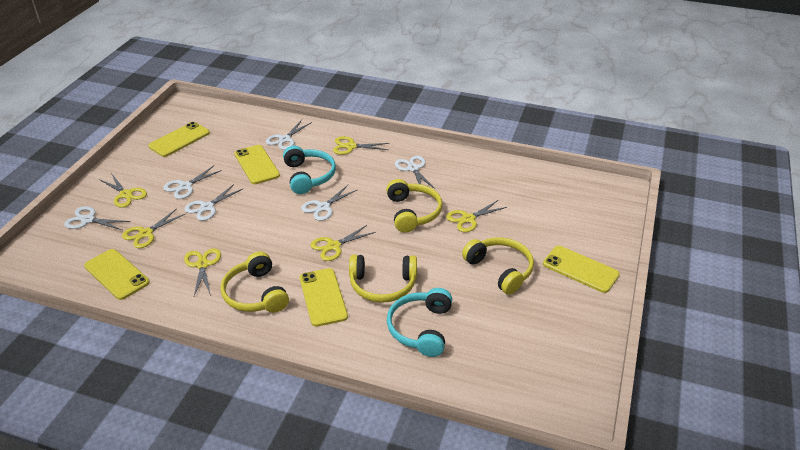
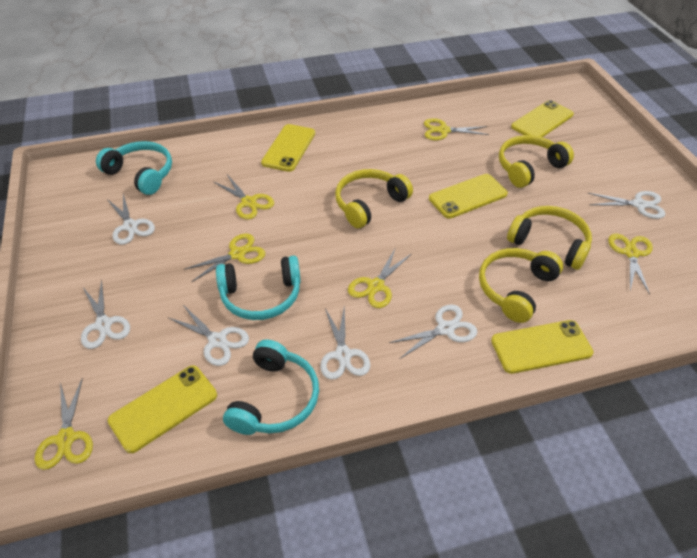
turquoise headphones: 2 -> 3

